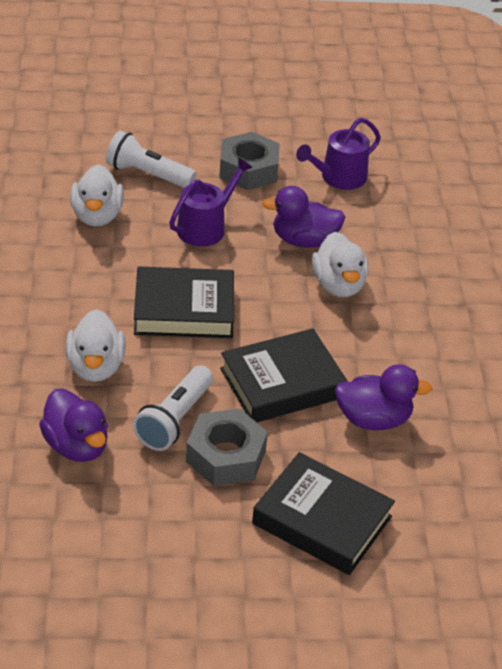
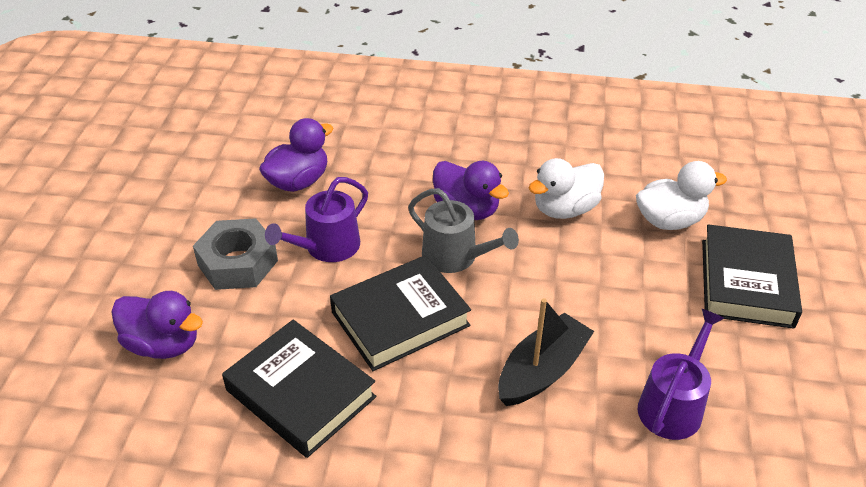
black boat: 0 -> 1
grey nut: 2 -> 1
grey watering can: 0 -> 1
white duck: 3 -> 2
white flashlight: 2 -> 0

